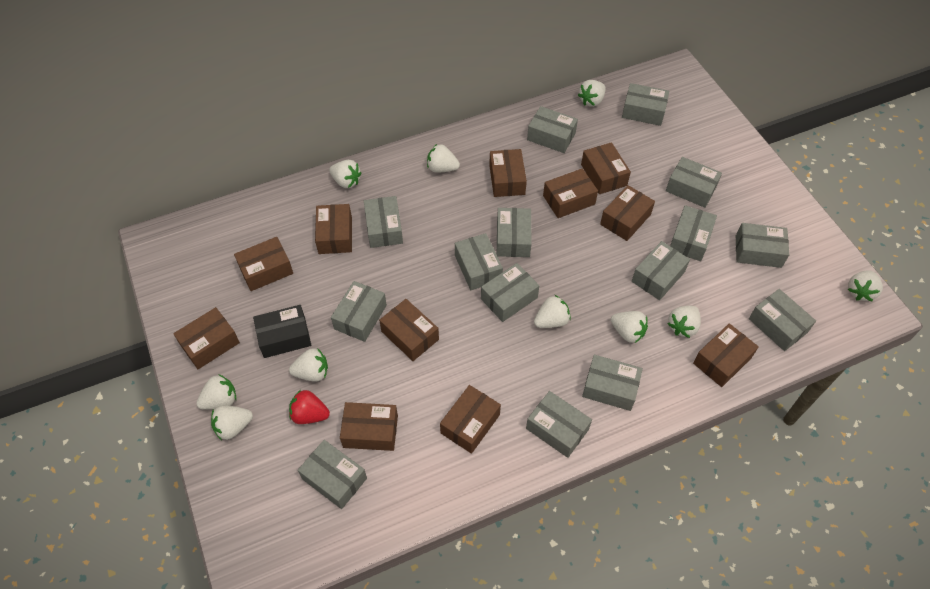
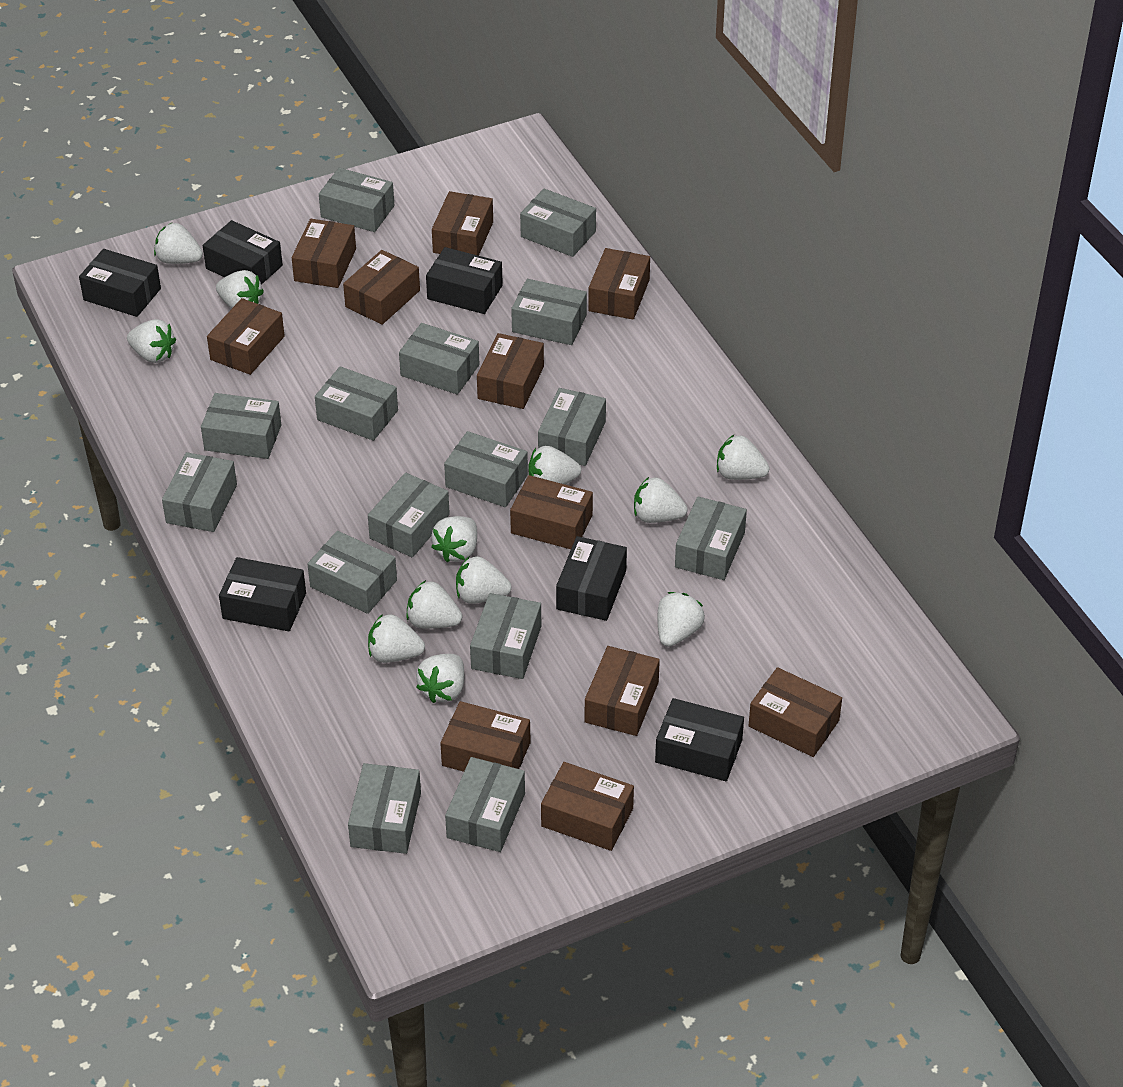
black box: 1 -> 6
red strawberry: 1 -> 0
white strawberry: 10 -> 12

